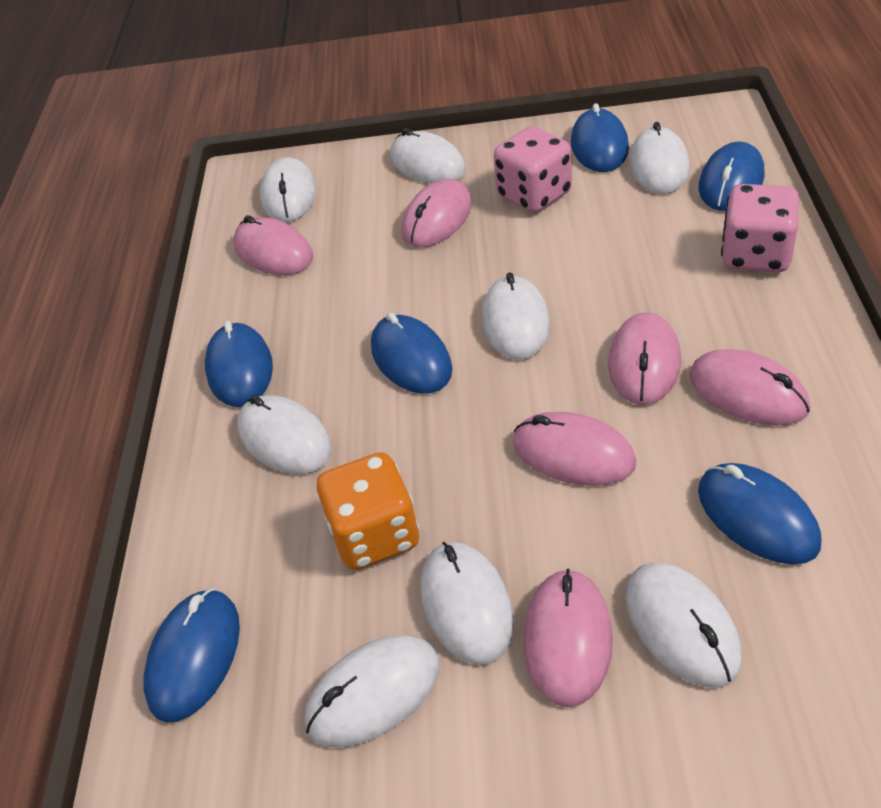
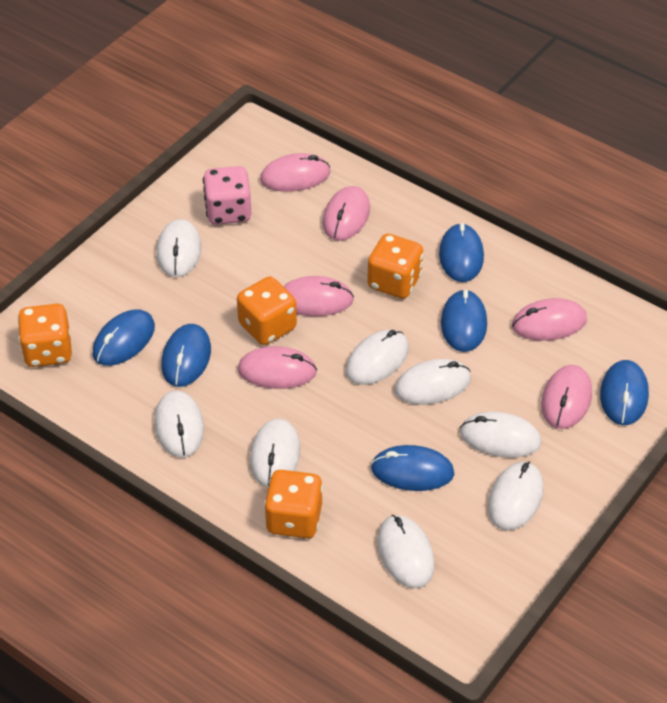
orange dice: 1 -> 4
pink dice: 2 -> 1

